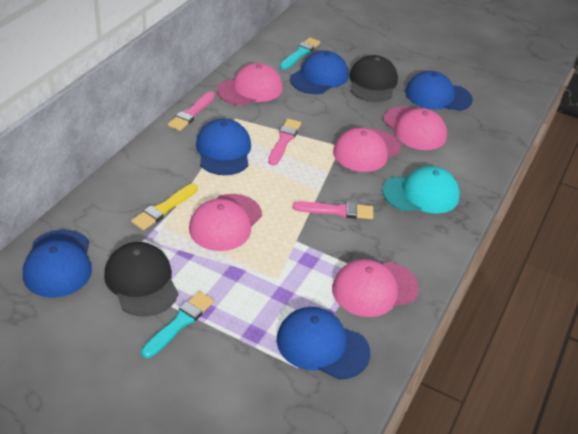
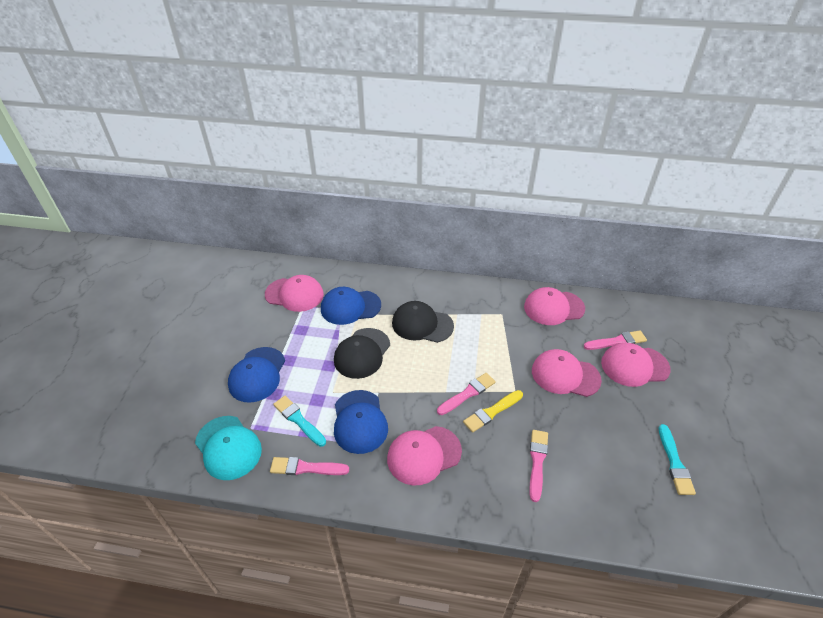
blue cap: 5 -> 3
pink brush: 3 -> 4

